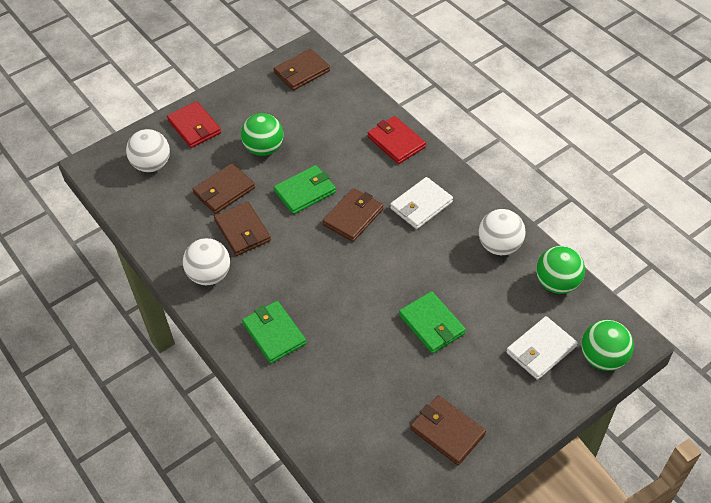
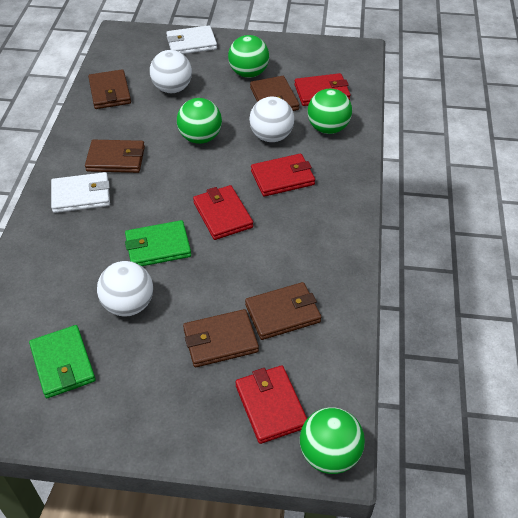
green ball: 3 -> 4
green wallet: 3 -> 2
red wallet: 2 -> 4

